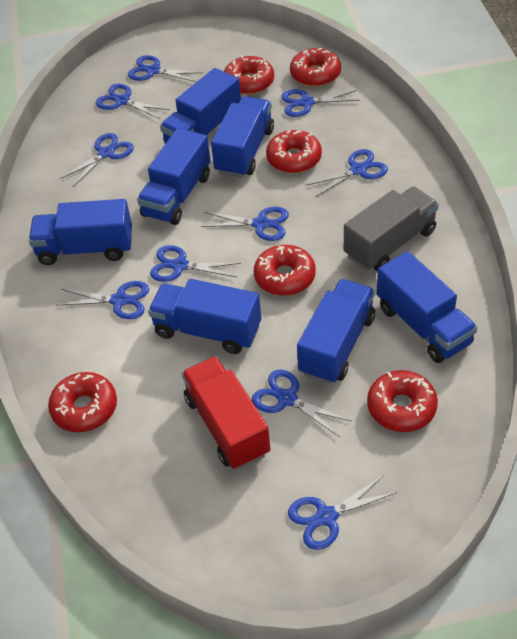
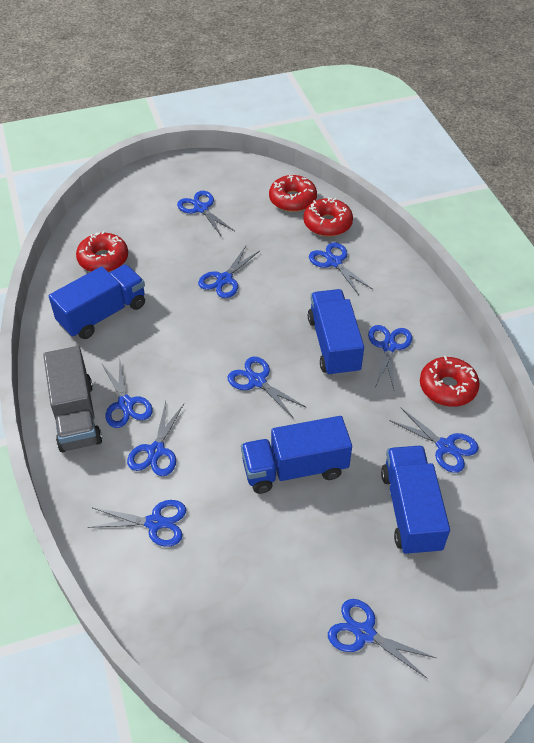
blue truck: 7 -> 4
red donut: 6 -> 4
red truck: 1 -> 0

